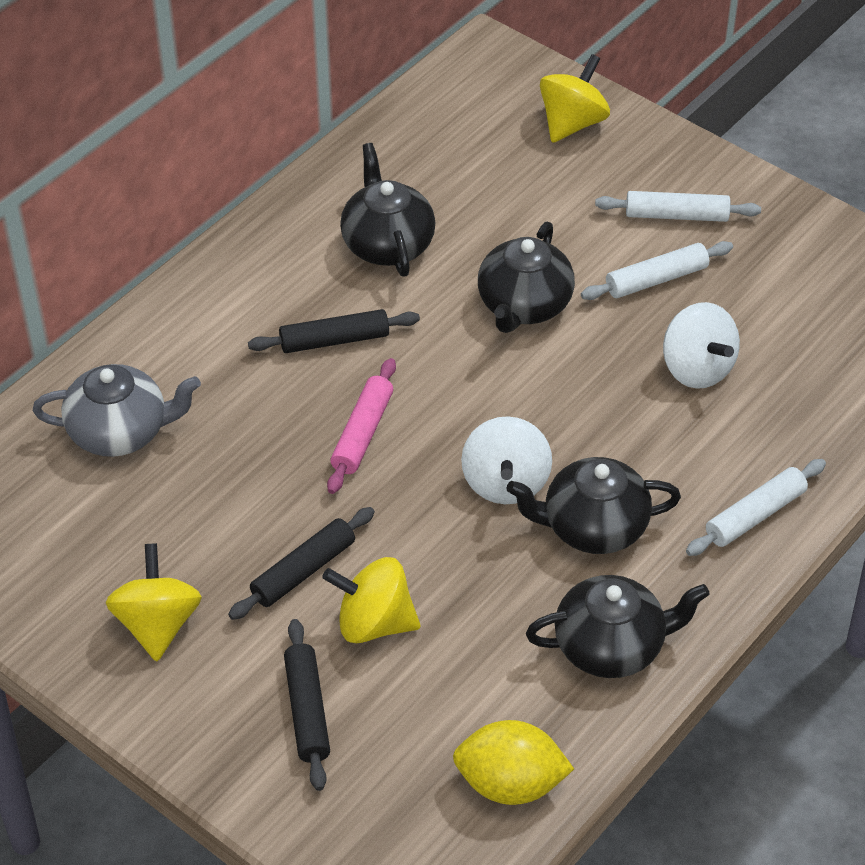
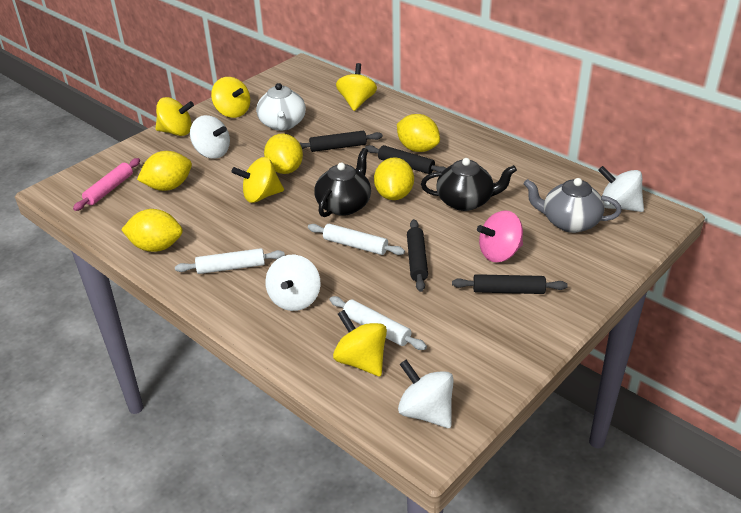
black rolling pin: 3 -> 4
black teapot: 4 -> 2
pink spinning top: 0 -> 1
white spinning top: 2 -> 4
white teapot: 0 -> 1
yellow lemon: 1 -> 5
yellow spinning top: 3 -> 5

